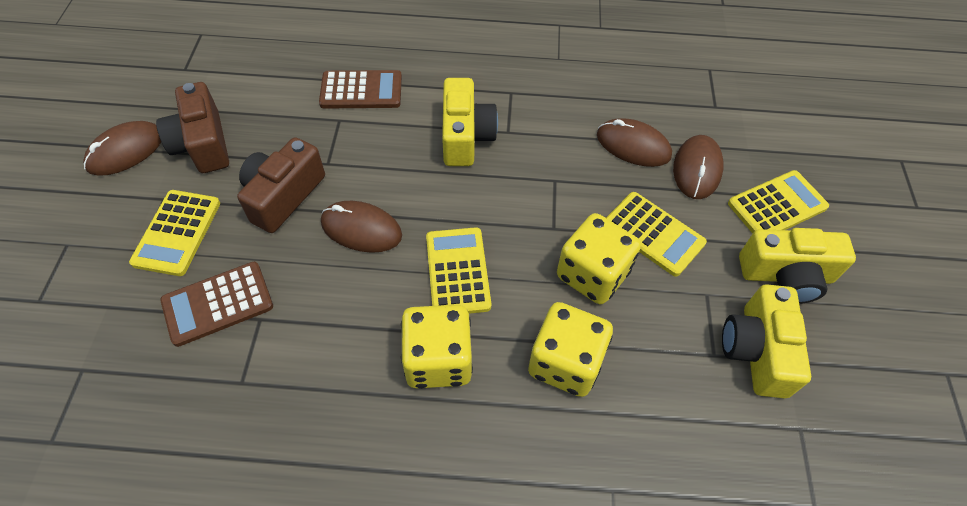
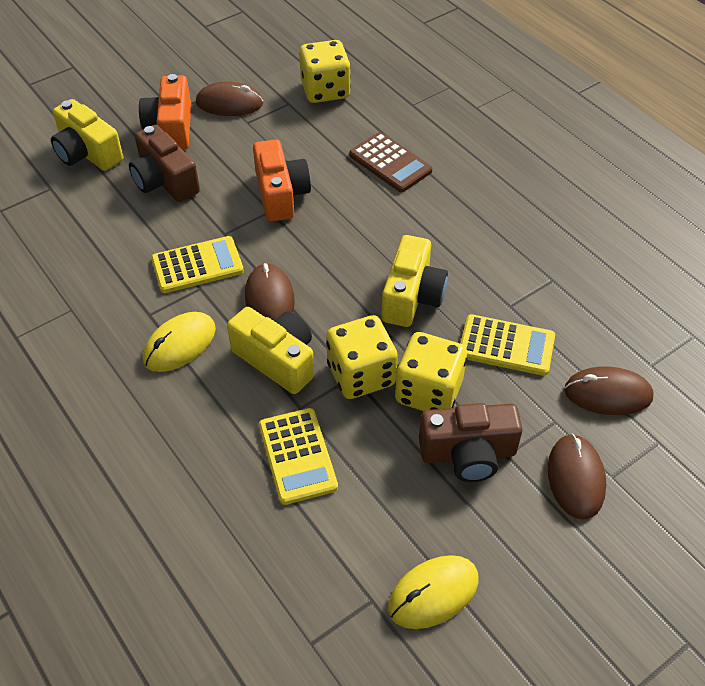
brown calculator: 2 -> 1
orange camera: 0 -> 2
yellow calculator: 4 -> 3
yellow mouse: 0 -> 2

